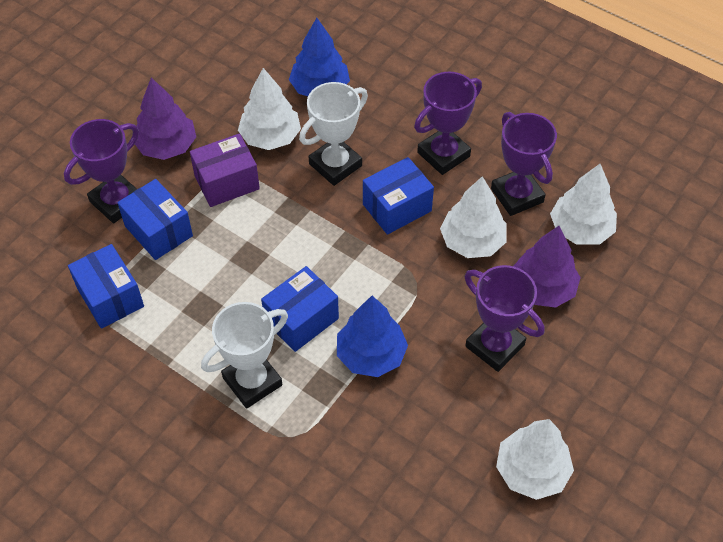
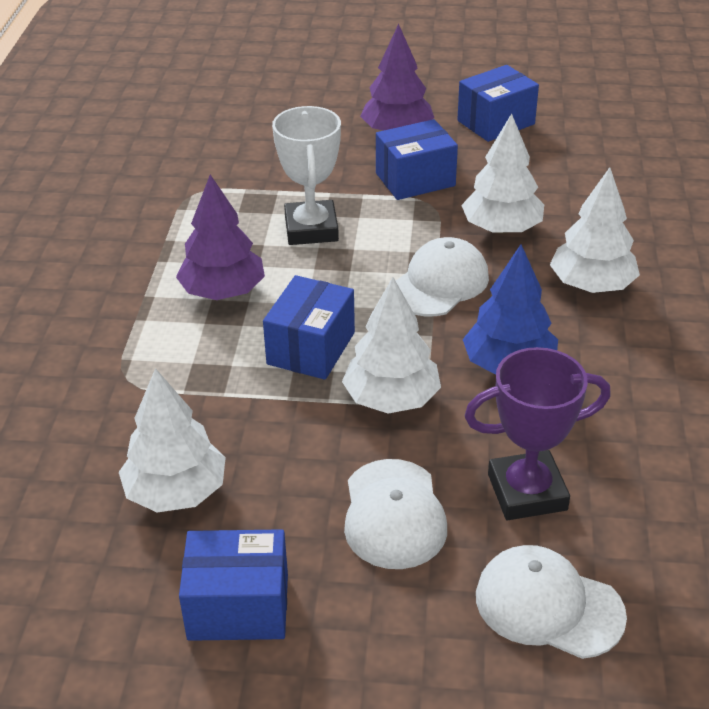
blue tree: 2 -> 1
purple box: 1 -> 0
purple trophy: 4 -> 1
white cap: 0 -> 3
white trophy: 2 -> 1

